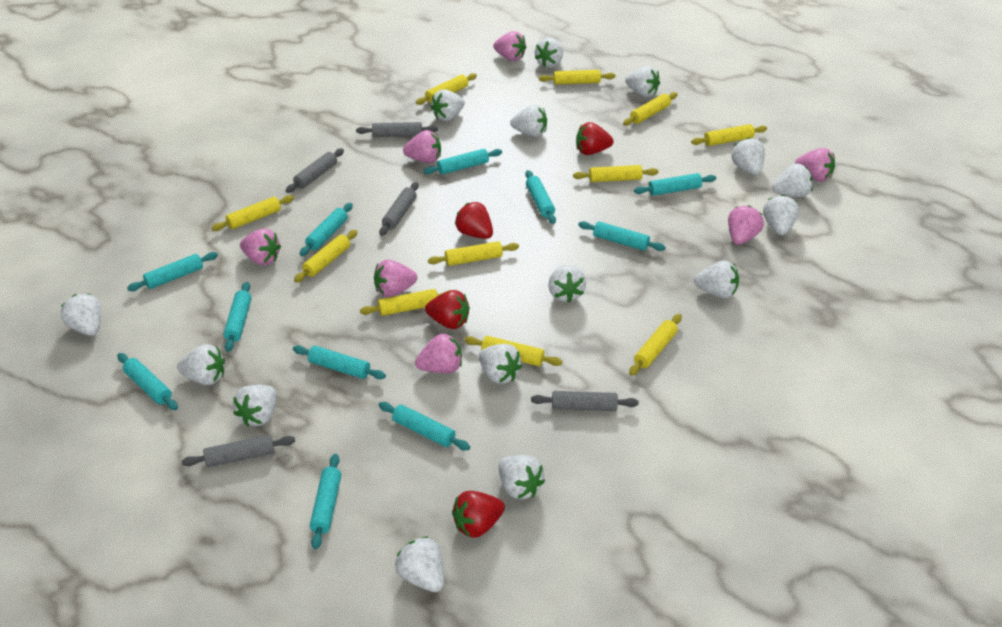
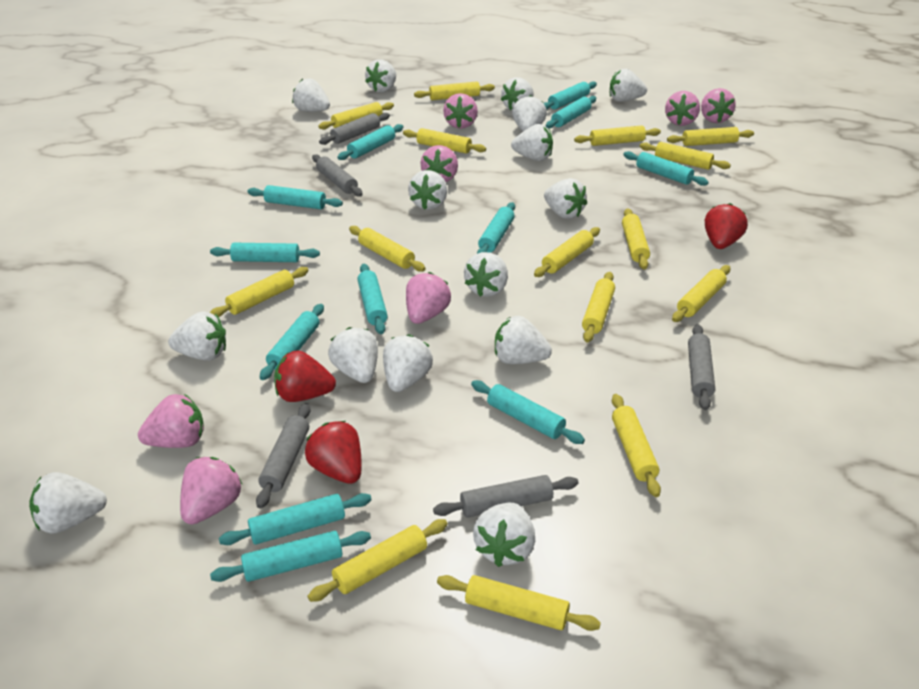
red strawberry: 4 -> 3
turquoise rolling pin: 11 -> 12
yellow rolling pin: 11 -> 15

